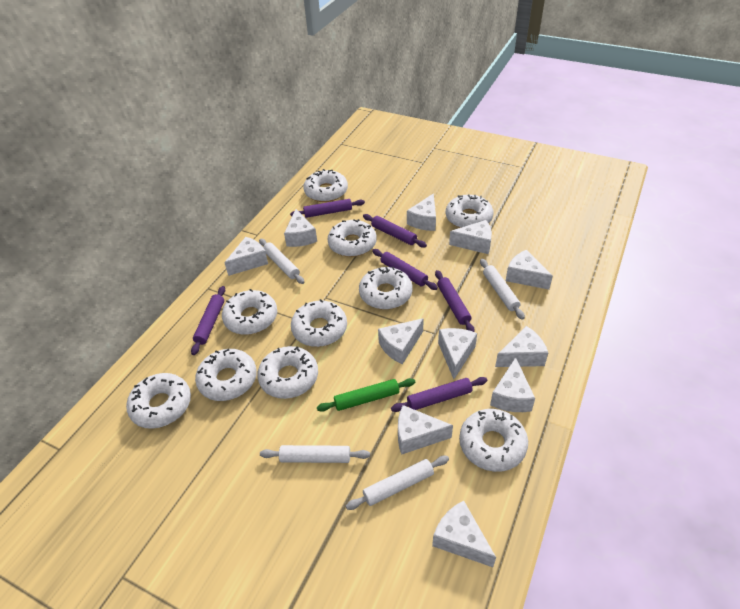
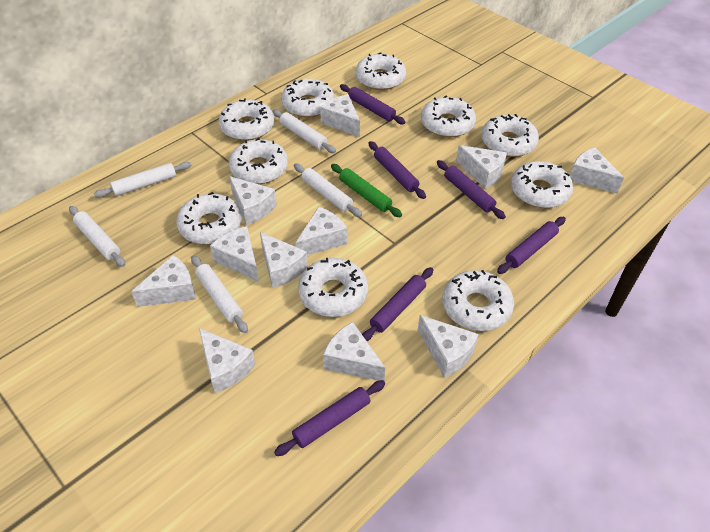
white rolling pin: 4 -> 5

